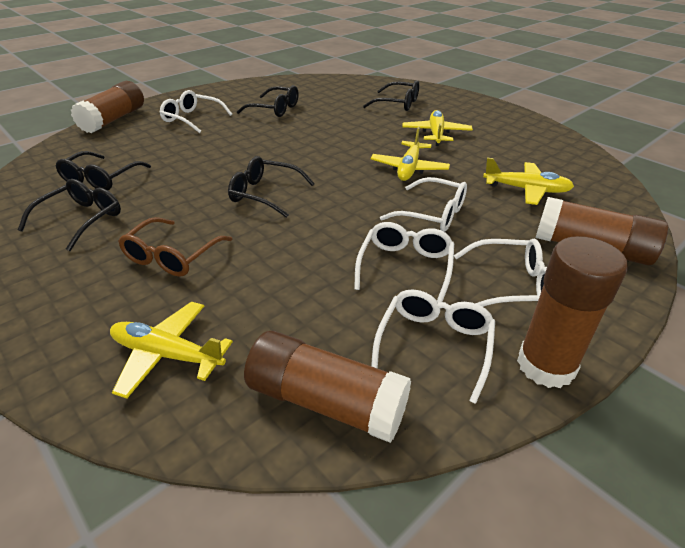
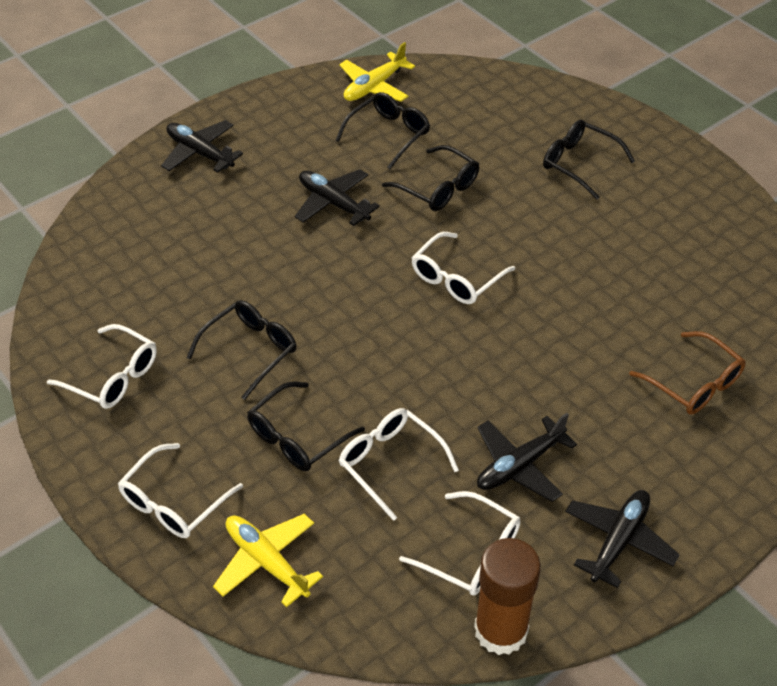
black plane: 0 -> 4
brown glue stick: 4 -> 1
yellow plane: 4 -> 2

